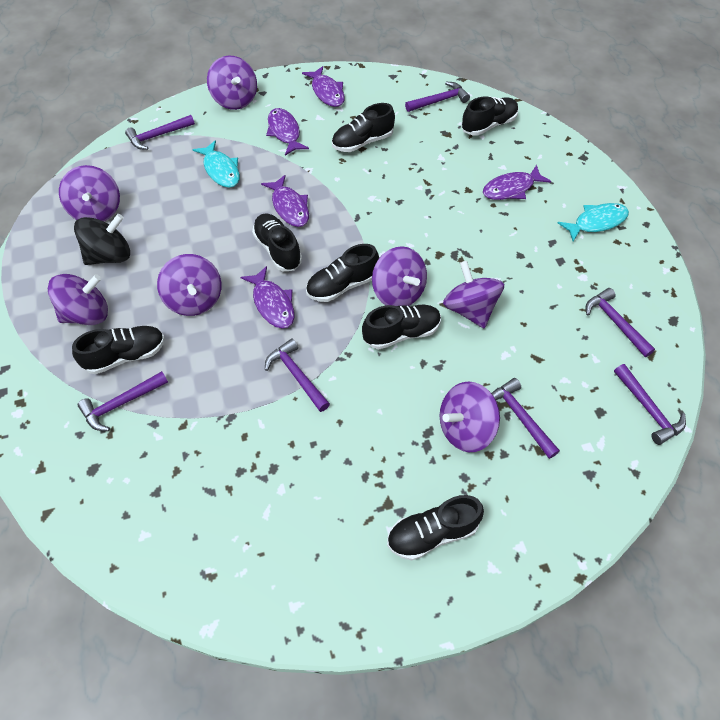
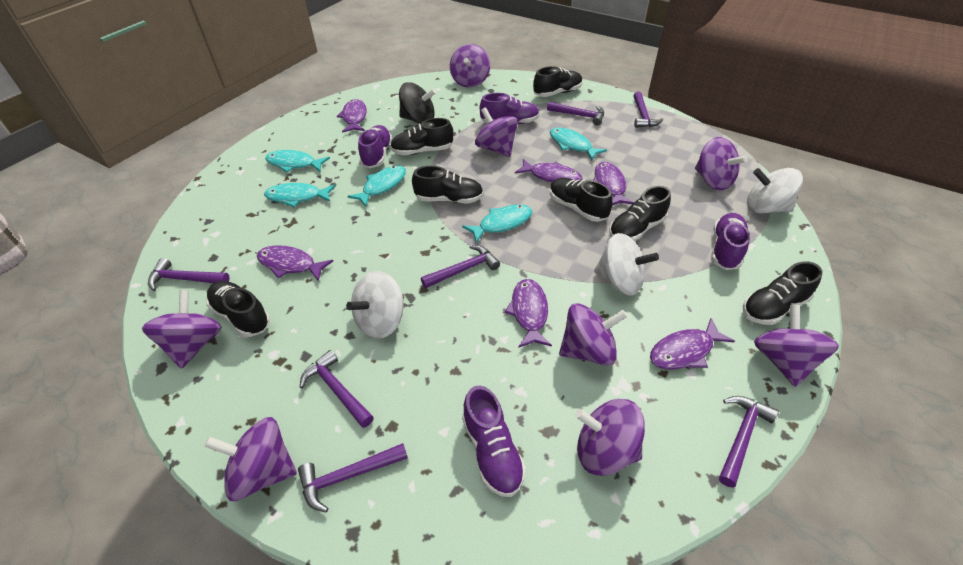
purple fish: 5 -> 6
purple shoe: 0 -> 4
purple spinning top: 7 -> 8
turquoise fish: 2 -> 5
white spinning top: 0 -> 3

